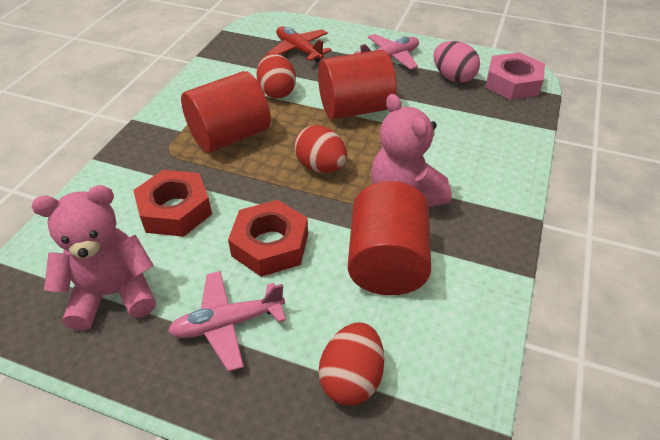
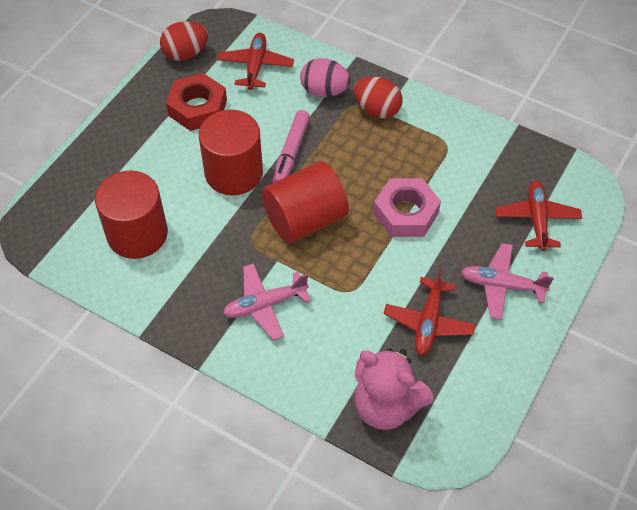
pink marker: 0 -> 1
pink teddy bear: 2 -> 1
red egg: 3 -> 2
red nut: 2 -> 1
red plane: 1 -> 3

